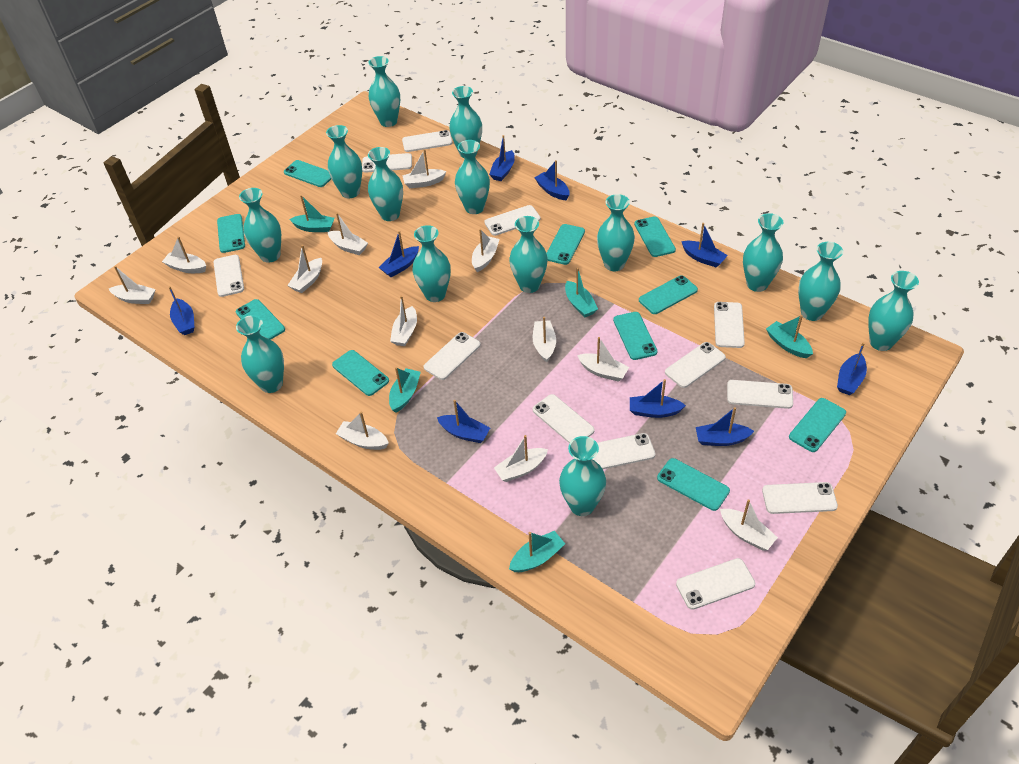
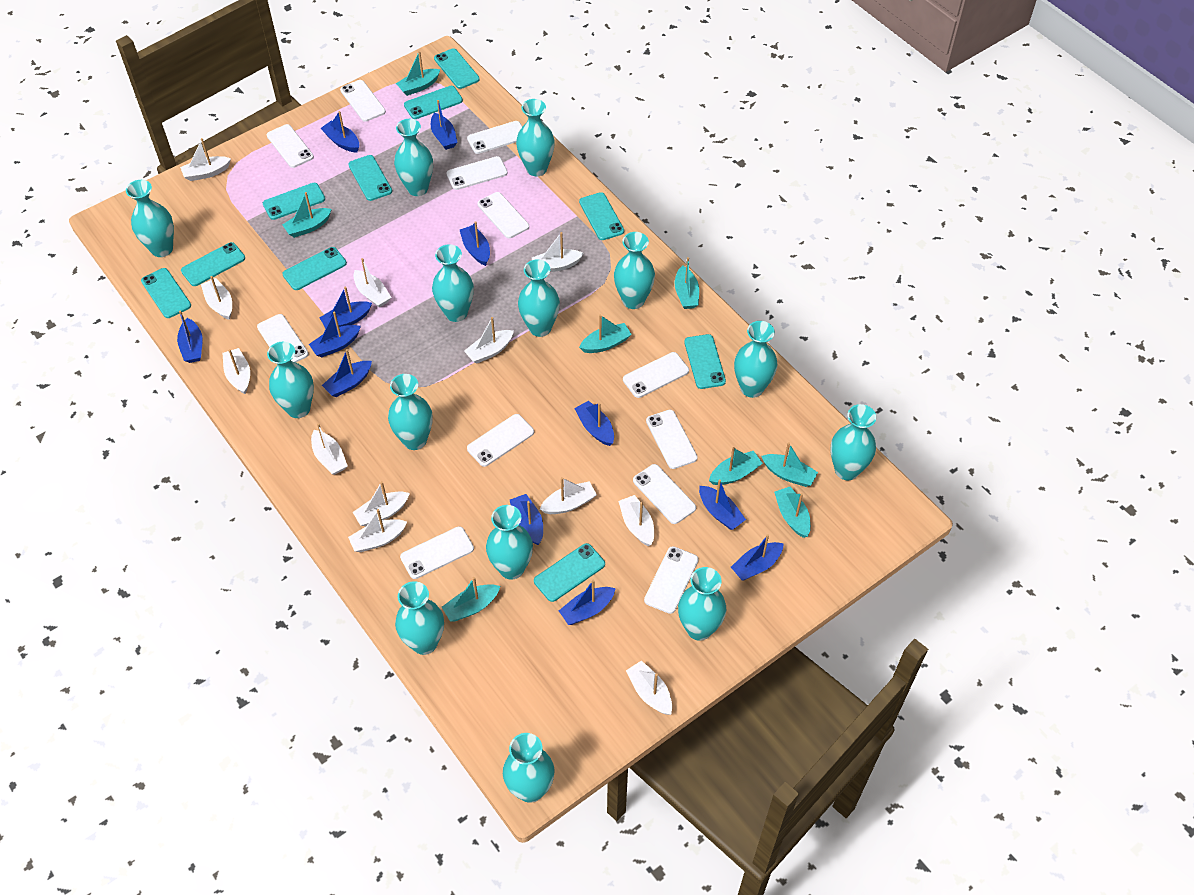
blue boat: 9 -> 12
turquoise boat: 5 -> 8

